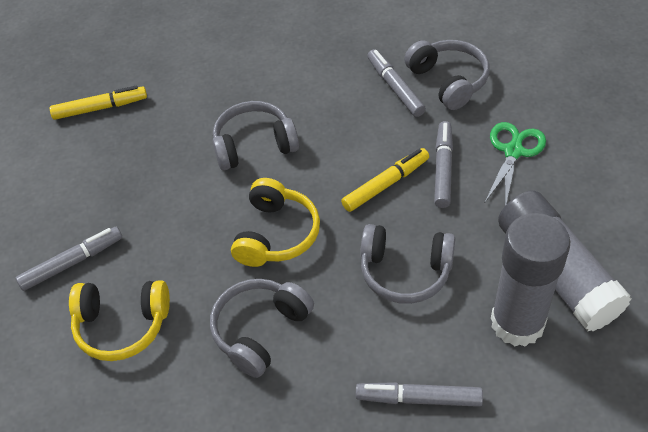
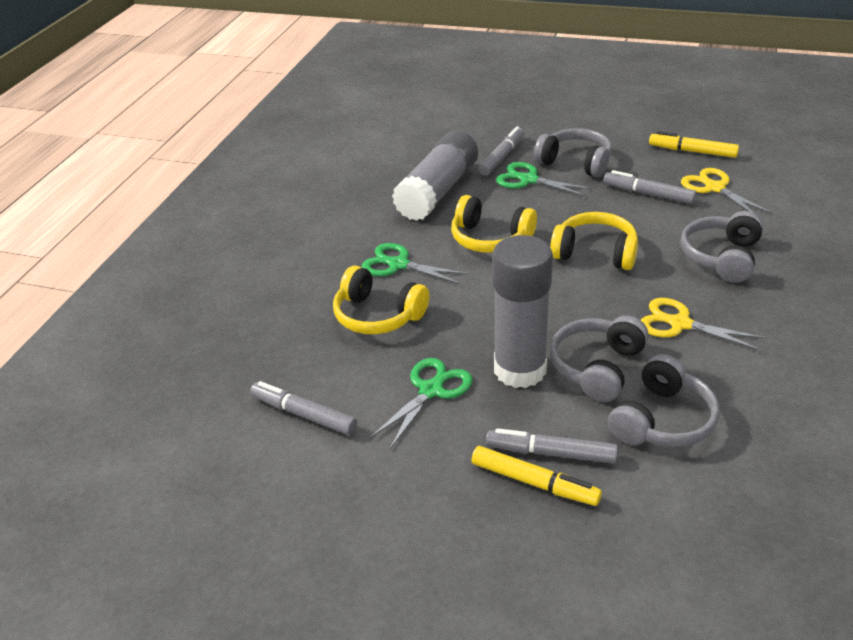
green scissors: 1 -> 3
yellow headphones: 2 -> 3
yellow scissors: 0 -> 2

